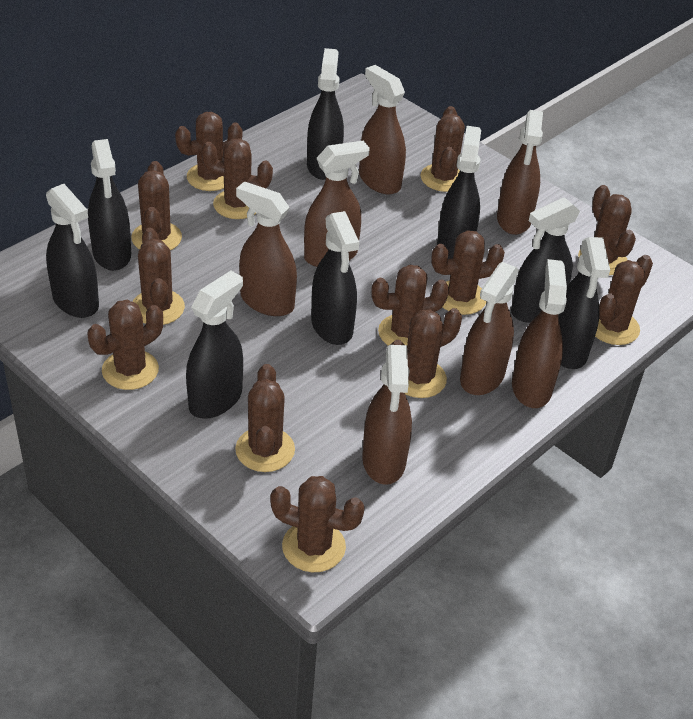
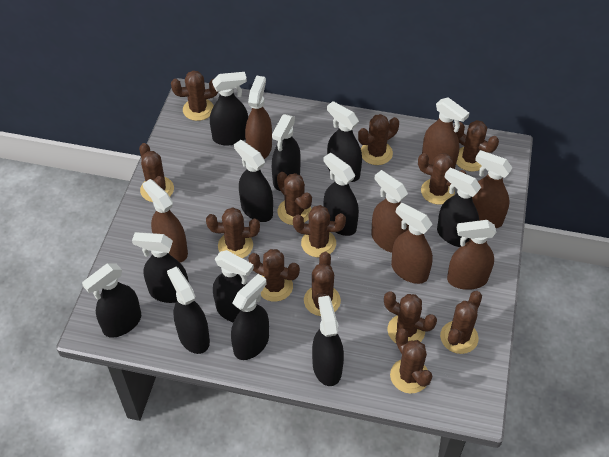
black spray bottle: 8 -> 12

